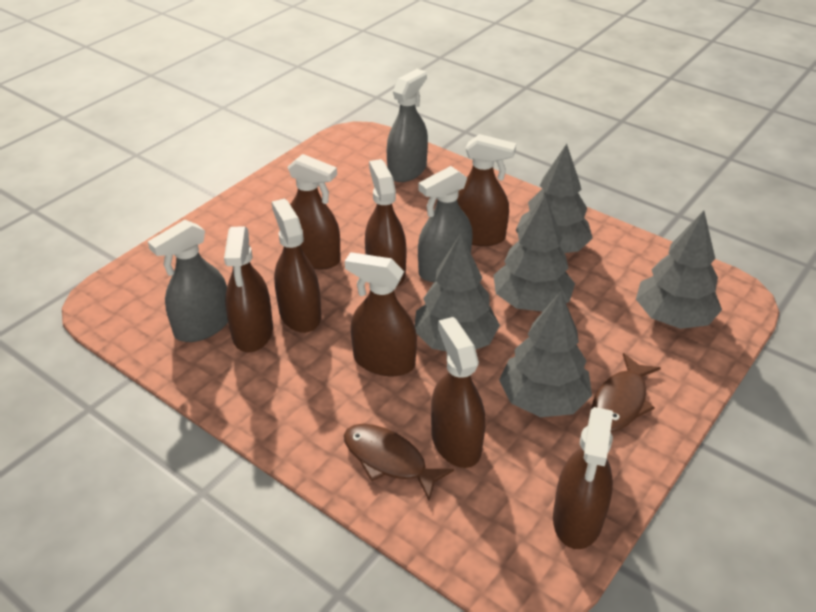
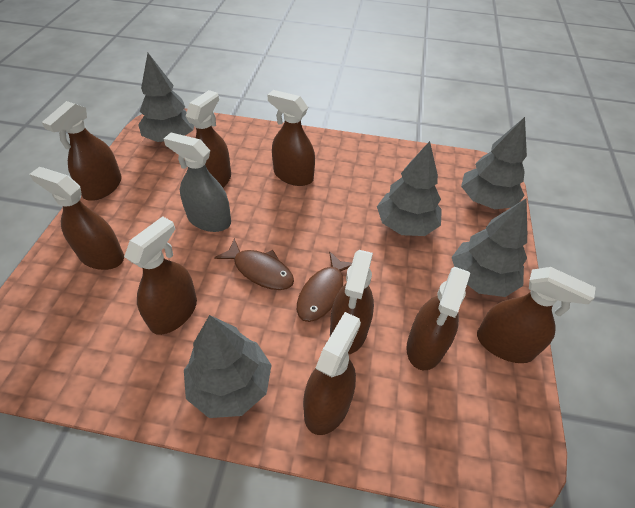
brown spray bottle: 8 -> 9
grey spray bottle: 3 -> 1

